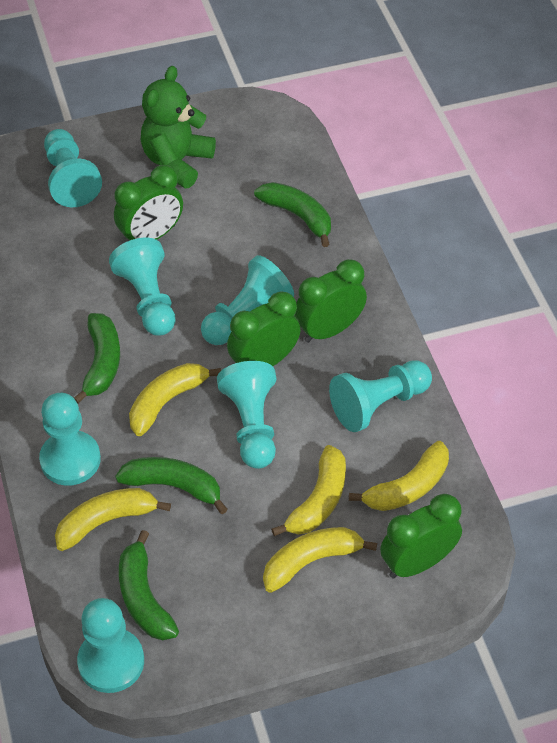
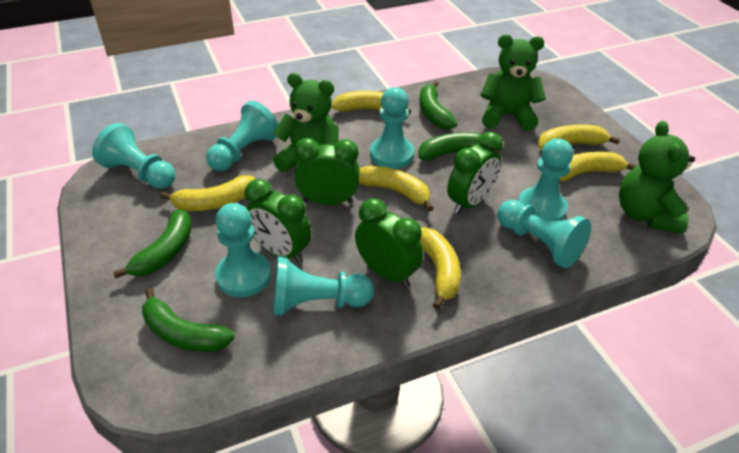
green teddy bear: 1 -> 3
yellow banana: 5 -> 6

